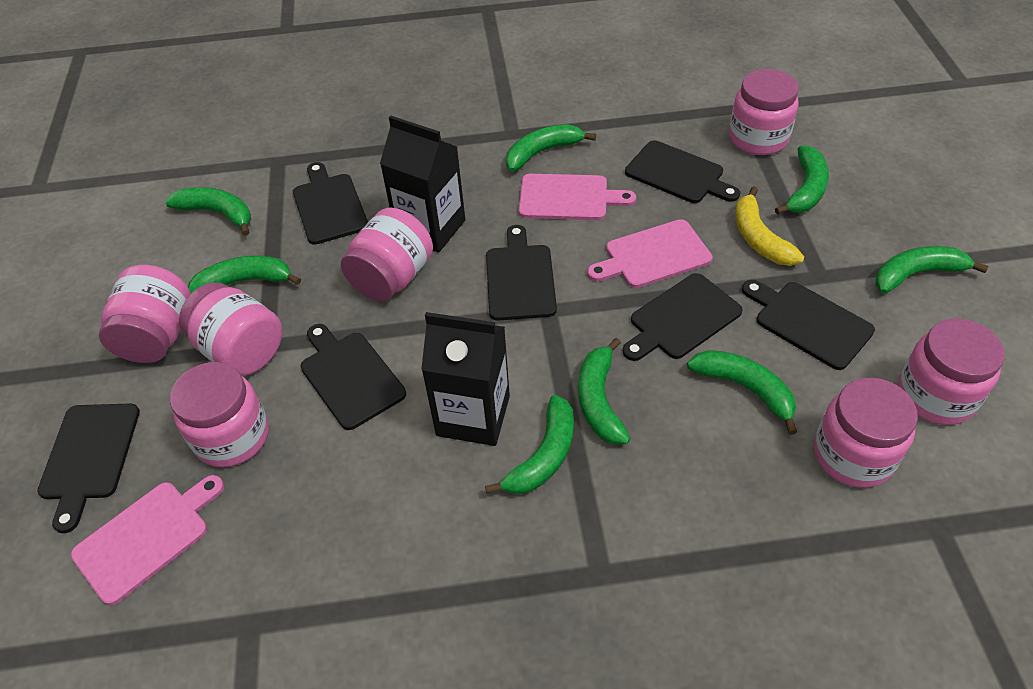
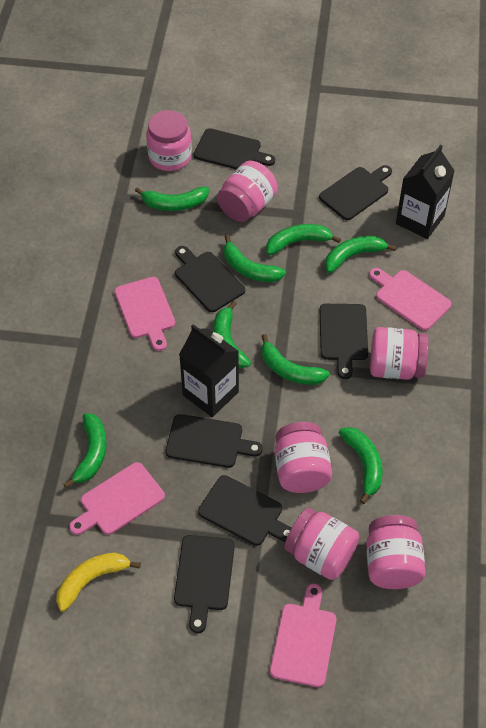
pink cutting board: 3 -> 4
pink jar: 7 -> 6

